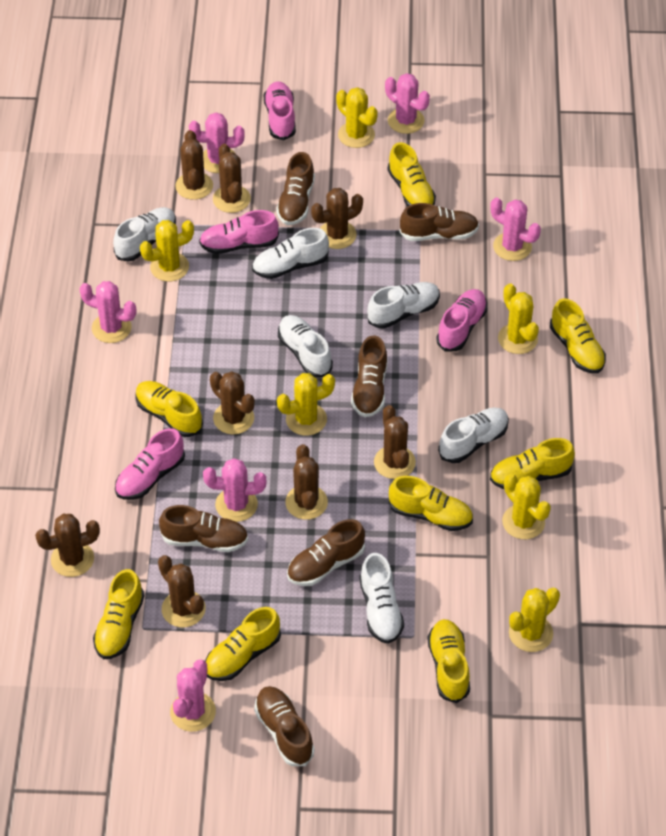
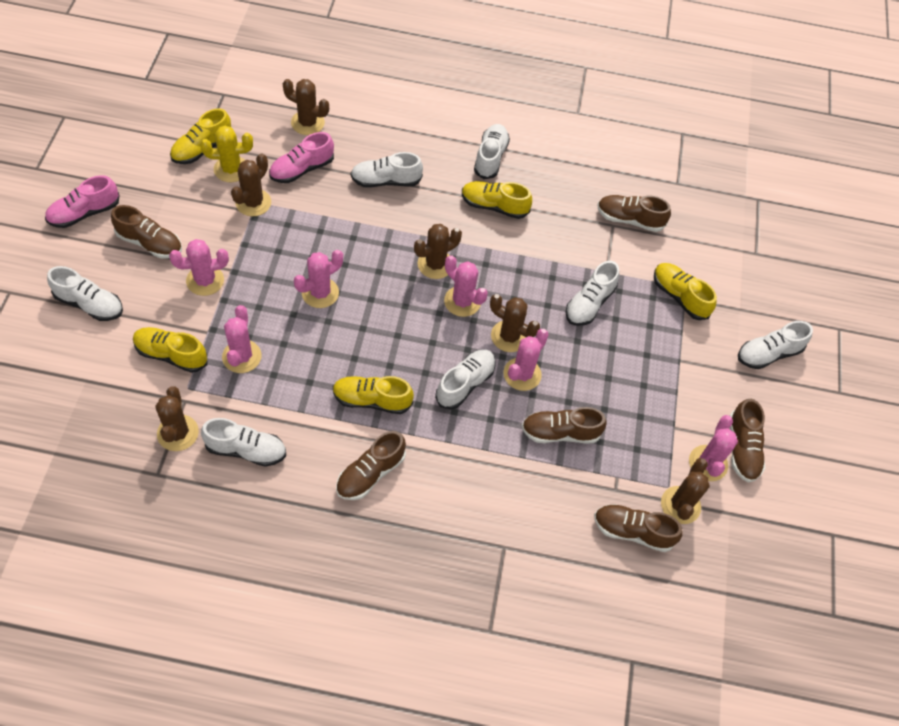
brown cactus: 8 -> 6
pink shoe: 4 -> 2
white shoe: 6 -> 7
yellow cactus: 6 -> 1
yellow shoe: 8 -> 5

